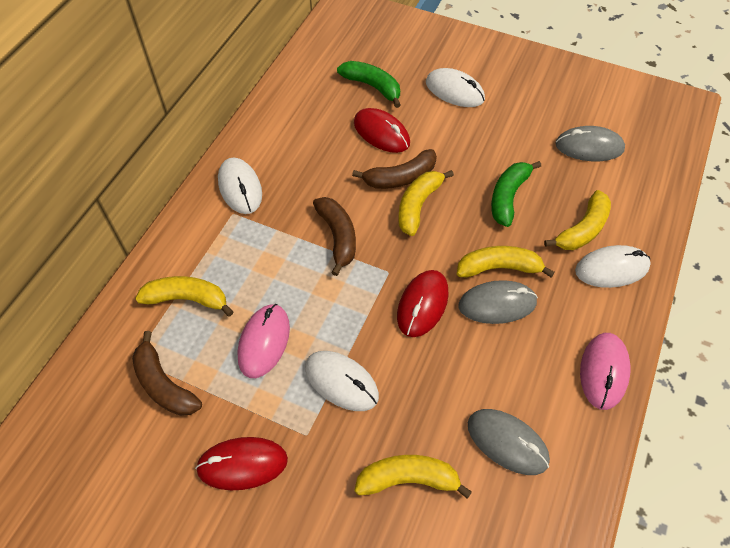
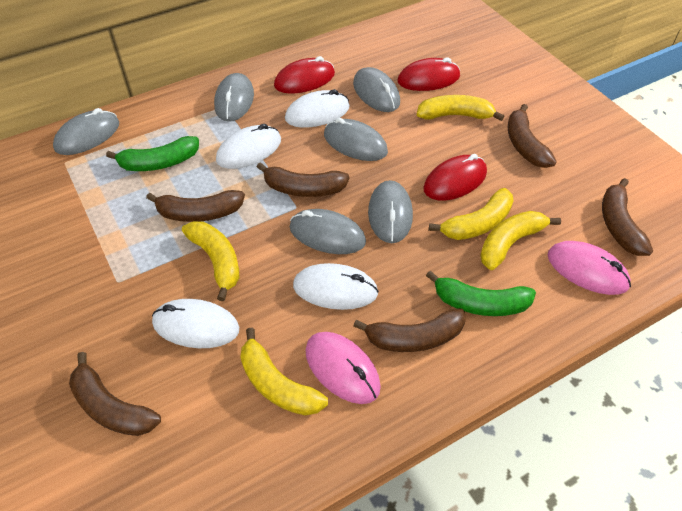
brown banana: 3 -> 6
grey mouse: 3 -> 6

